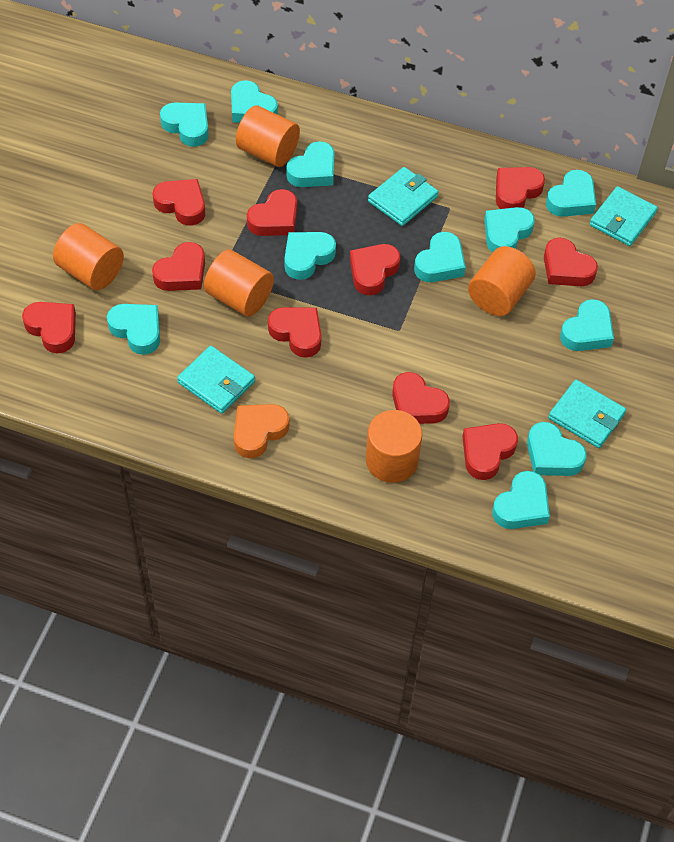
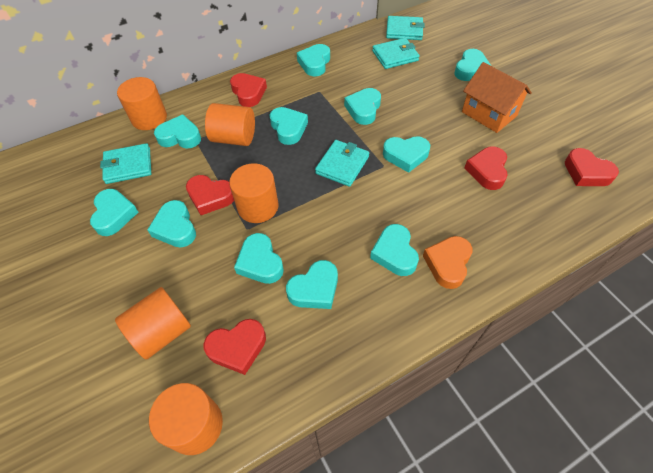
orange house: 0 -> 1
red heart: 10 -> 5

